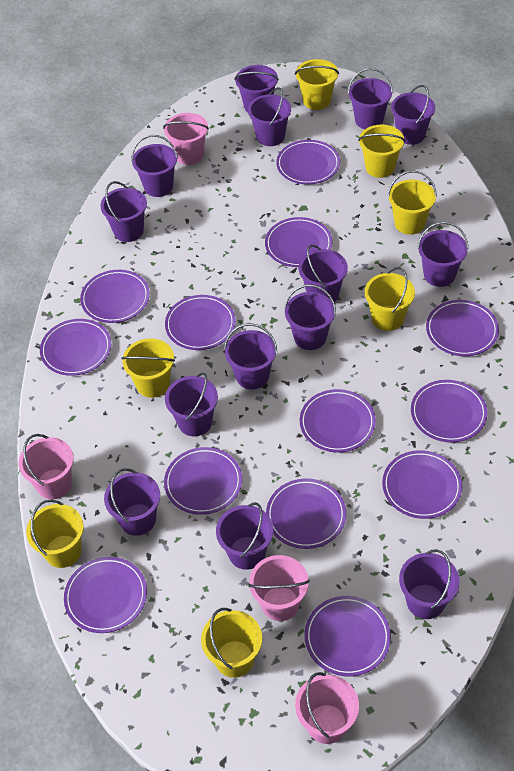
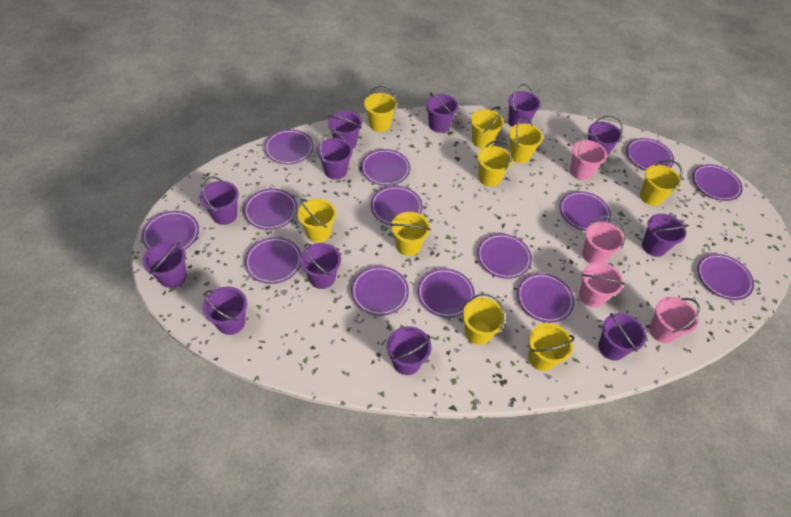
purple bucket: 14 -> 12
purple plate: 13 -> 14
yellow bucket: 7 -> 9

